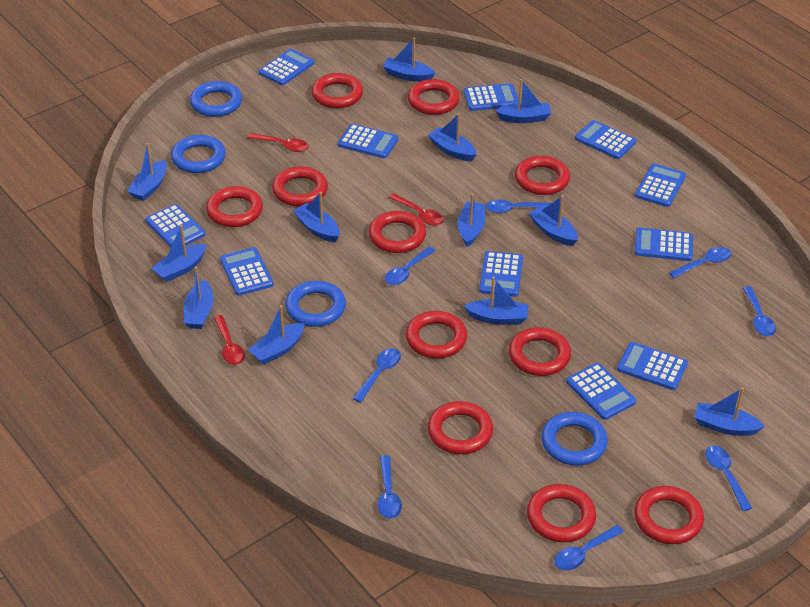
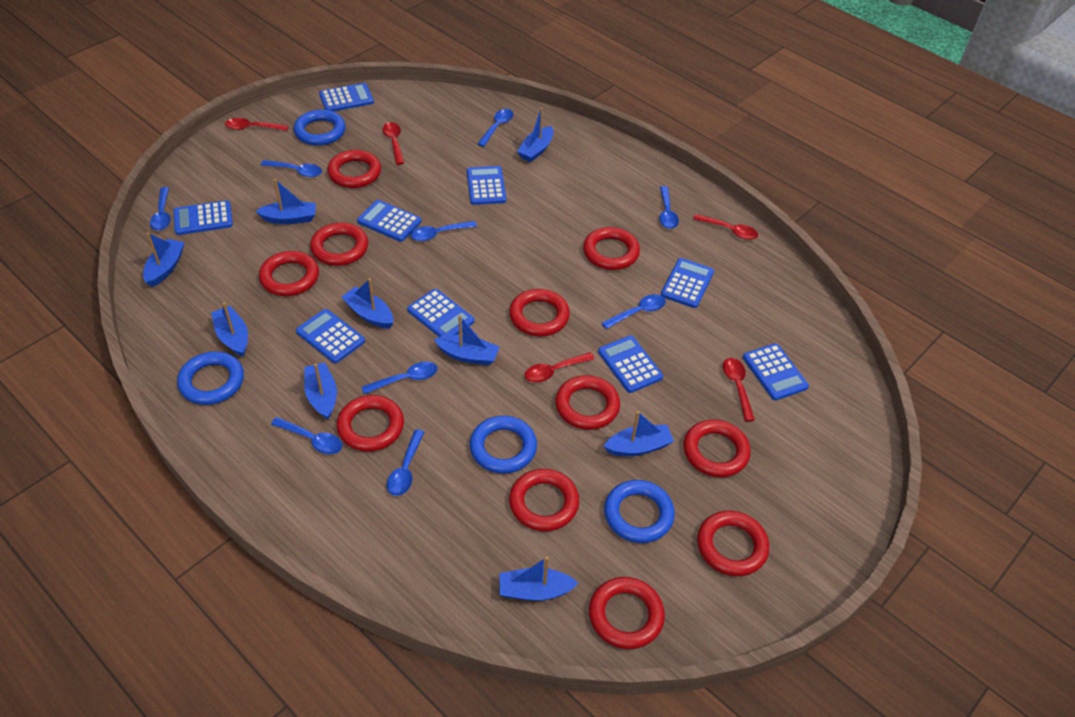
blue boat: 12 -> 9
blue calculator: 11 -> 9
blue spoon: 8 -> 9
red spoon: 3 -> 5

